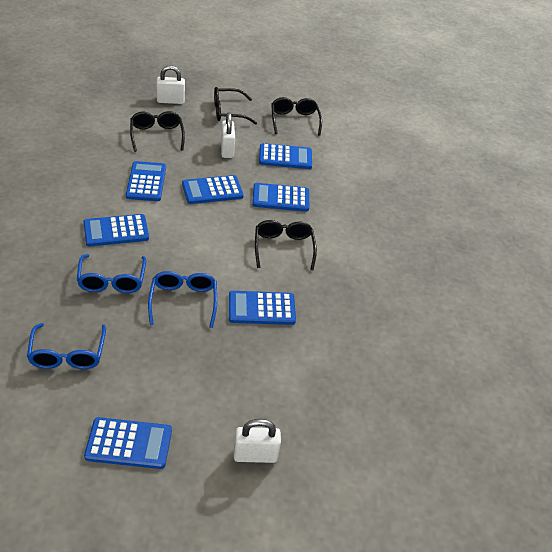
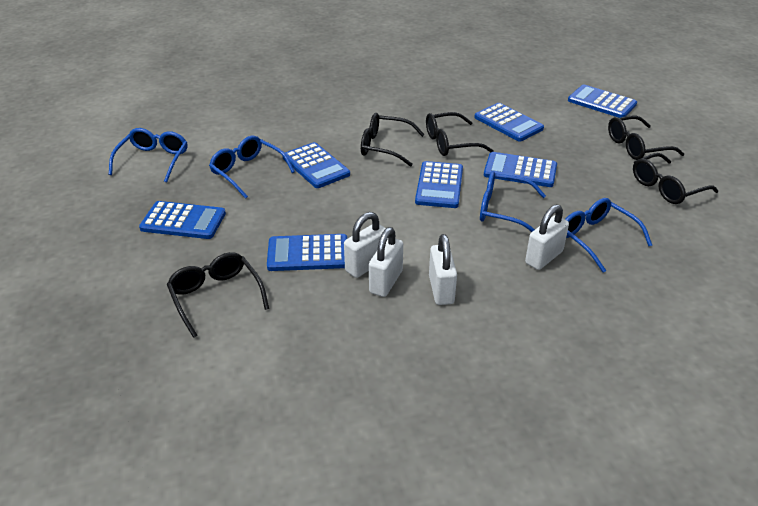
black glasses: 4 -> 5
blue glasses: 3 -> 4
white padlock: 3 -> 4

